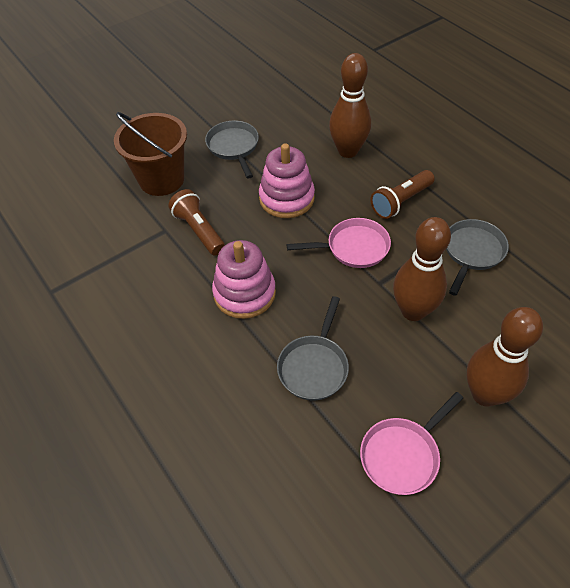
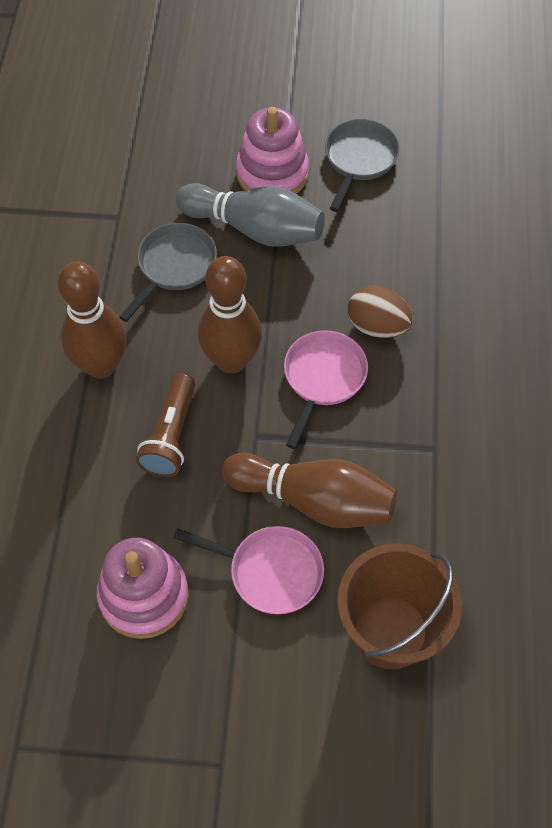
brown egg: 0 -> 1
brown flashlight: 2 -> 1
grey bowling pin: 0 -> 1
grey pan: 3 -> 2

